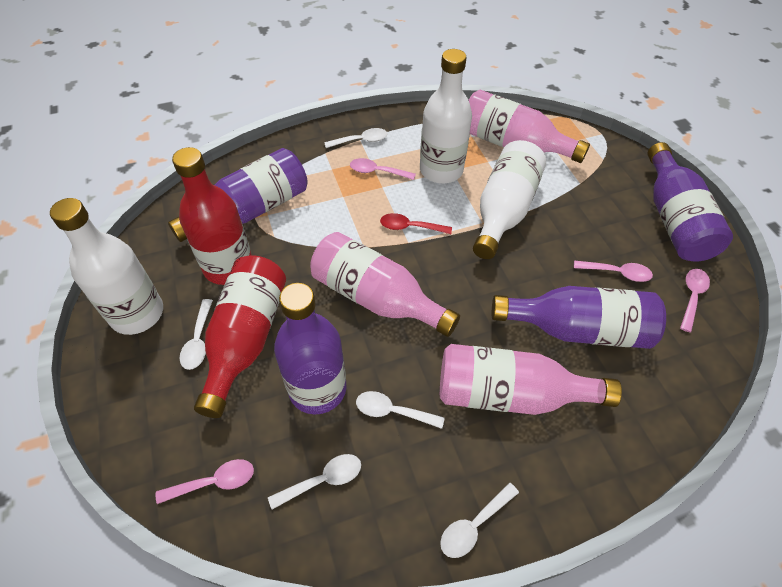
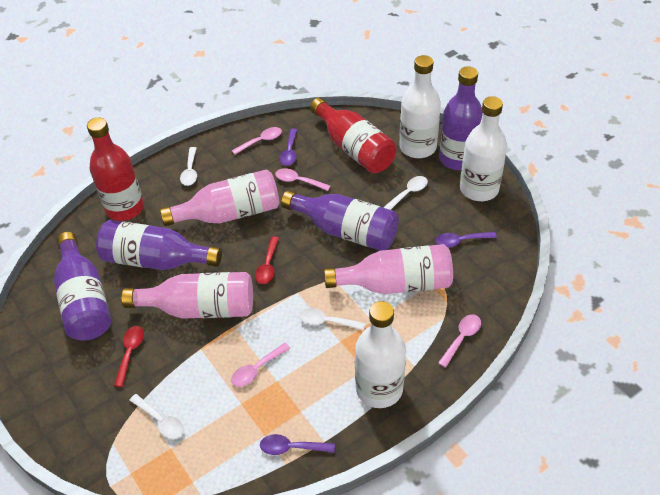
purple spoon: 0 -> 3
red spoon: 1 -> 2
white spoon: 5 -> 4

